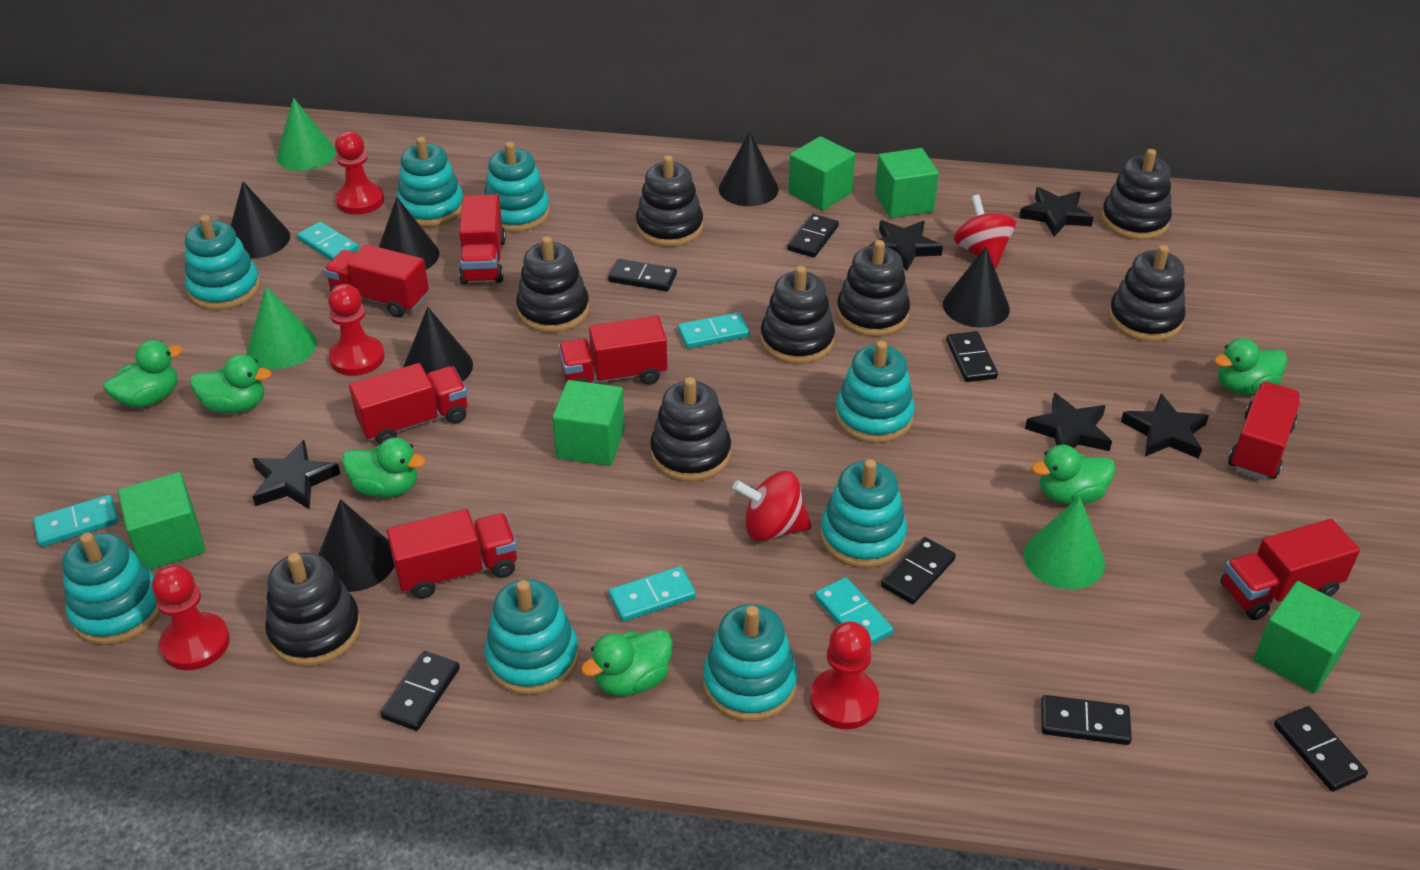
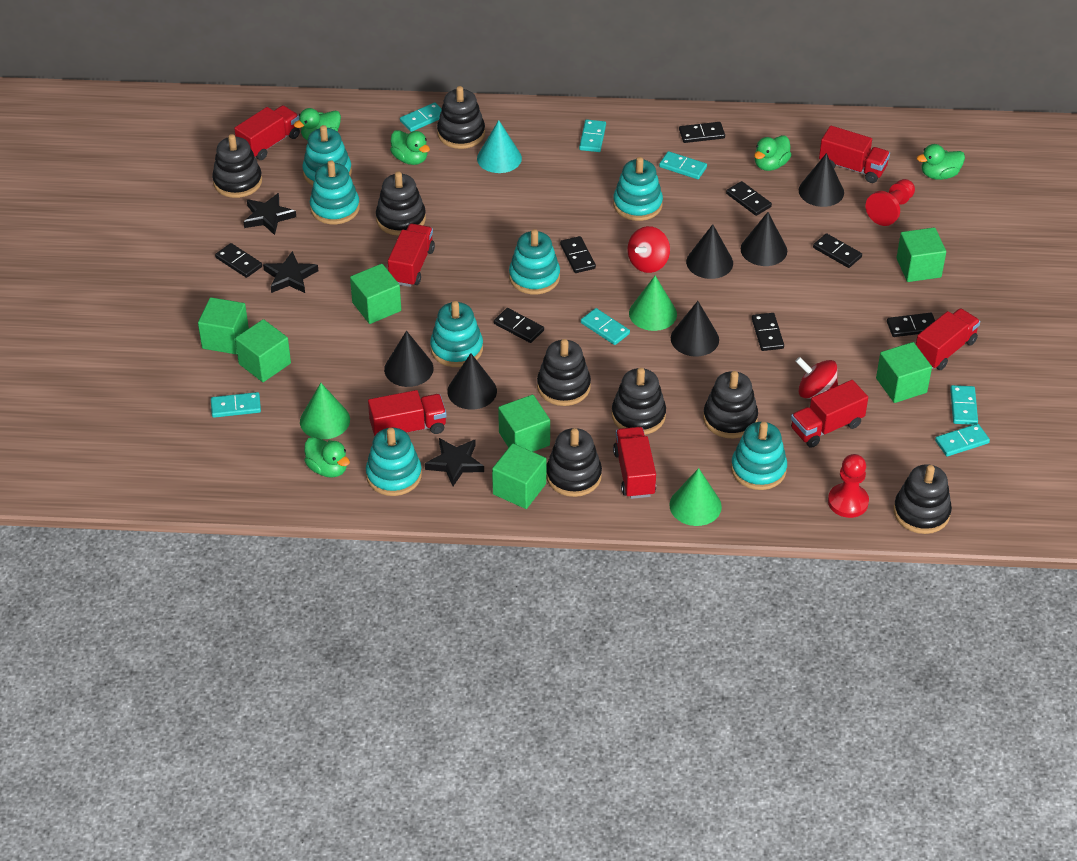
black domino: 7 -> 8
black star: 5 -> 3
green cube: 5 -> 7
green duck: 6 -> 5
red pawn: 4 -> 2
turquoise cone: 0 -> 1
turquoise domino: 5 -> 7
turquoise stacking toy: 8 -> 7

